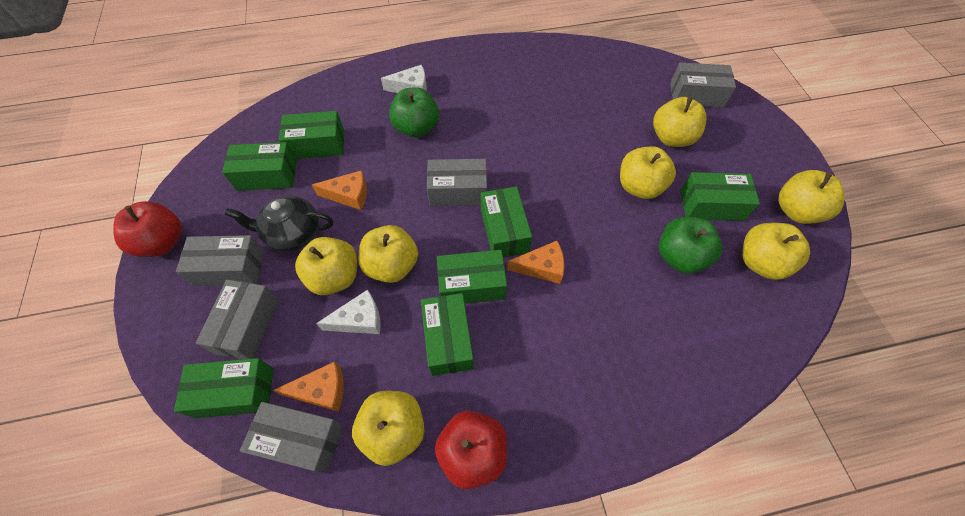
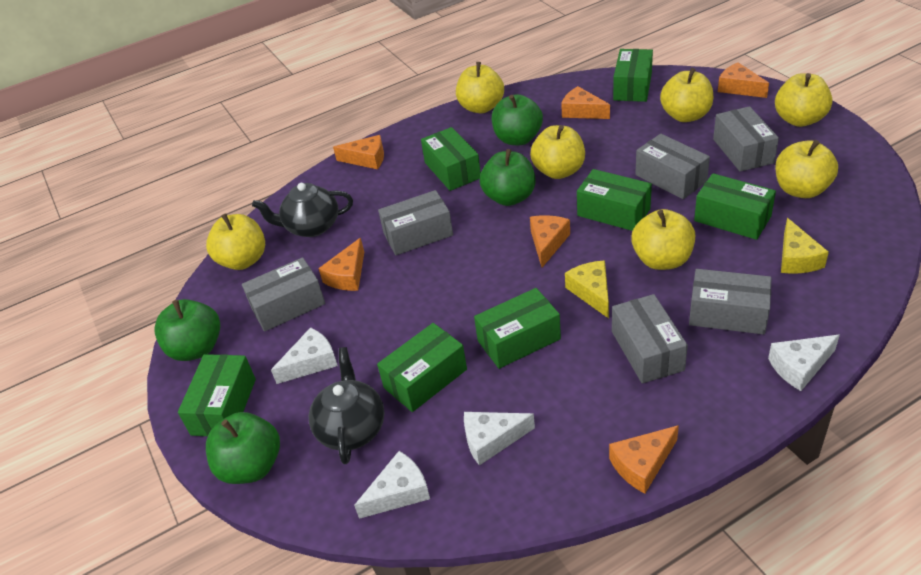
black teapot: 1 -> 2
green apple: 2 -> 4
grey box: 5 -> 6
orange cheese: 3 -> 6
red apple: 2 -> 0
white cheese: 2 -> 4
yellow cheese: 0 -> 2

